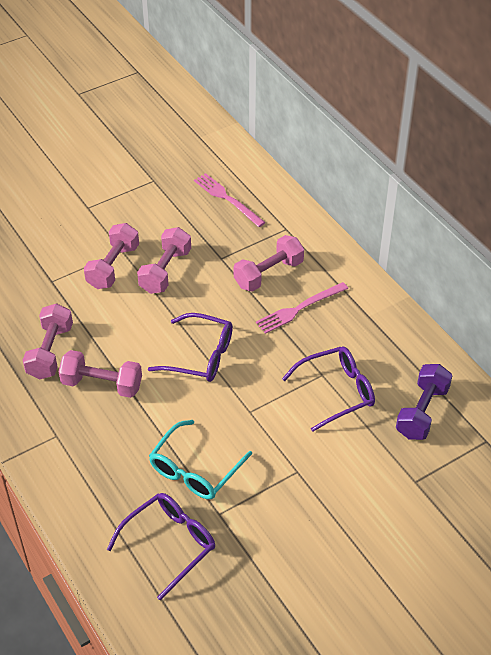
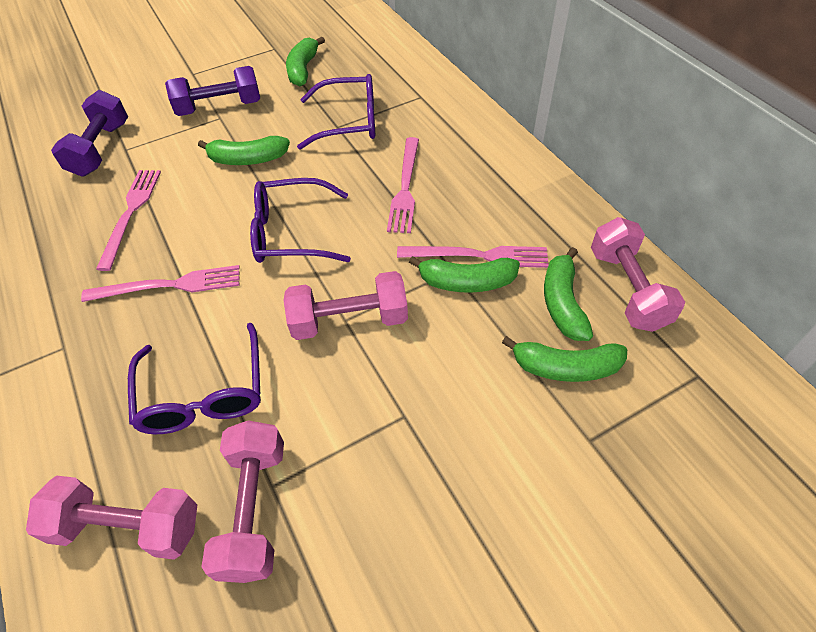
green banana: 0 -> 5
pink dumbbell: 5 -> 4
pink fork: 2 -> 4
purple dumbbell: 1 -> 2
turquoise glasses: 1 -> 0

